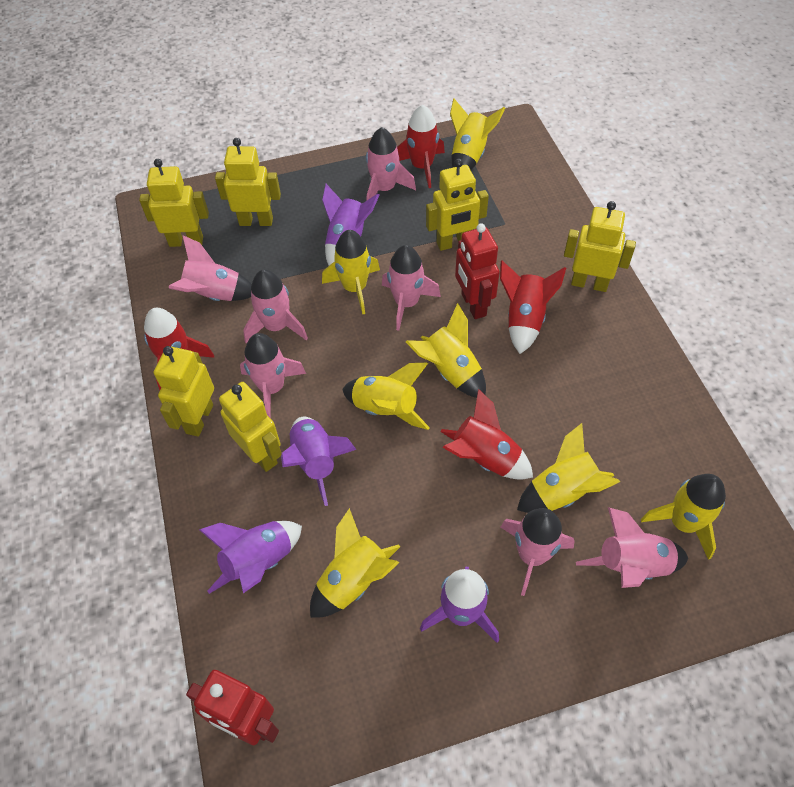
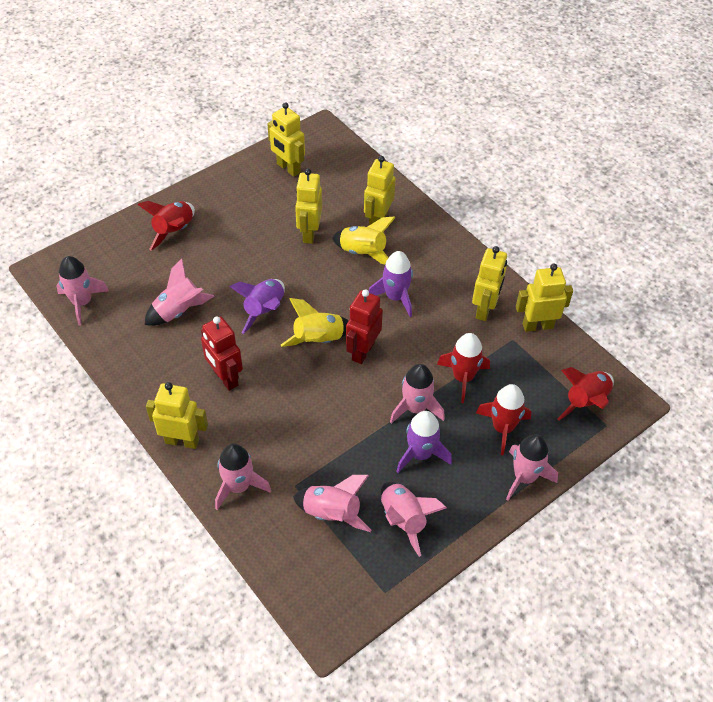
purple rocket: 4 -> 3
yellow rocket: 7 -> 2

